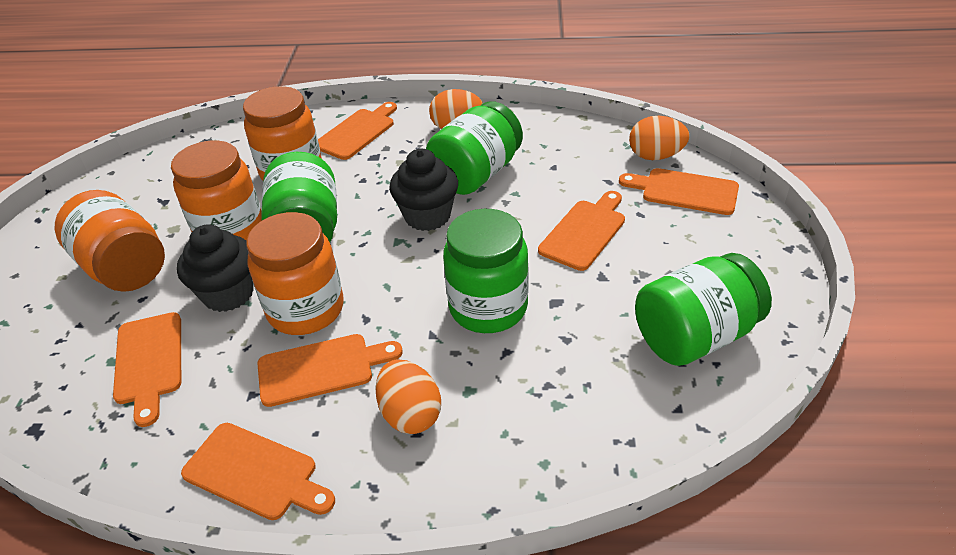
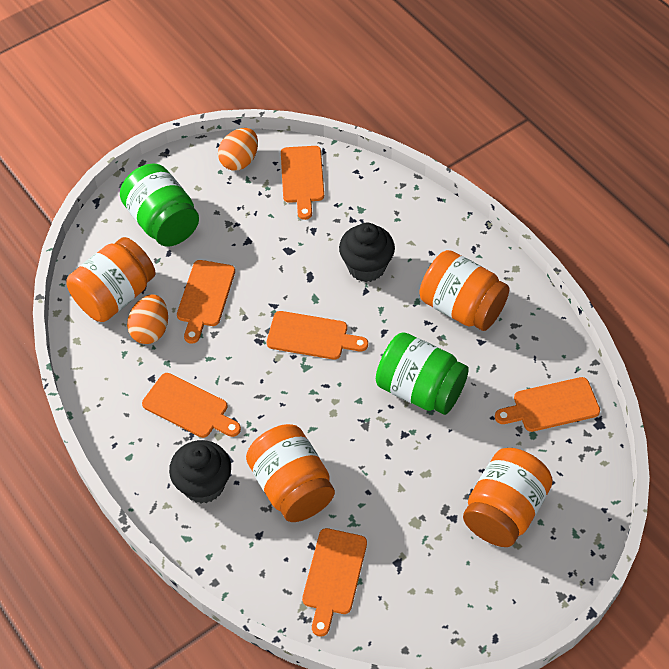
green jar: 4 -> 2
orange egg: 3 -> 2

